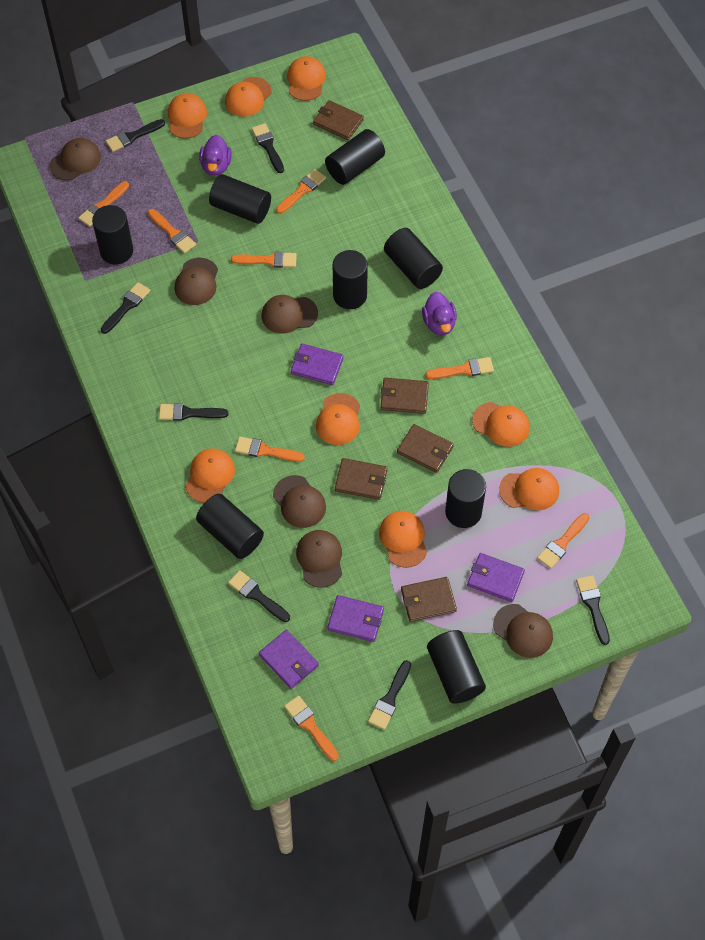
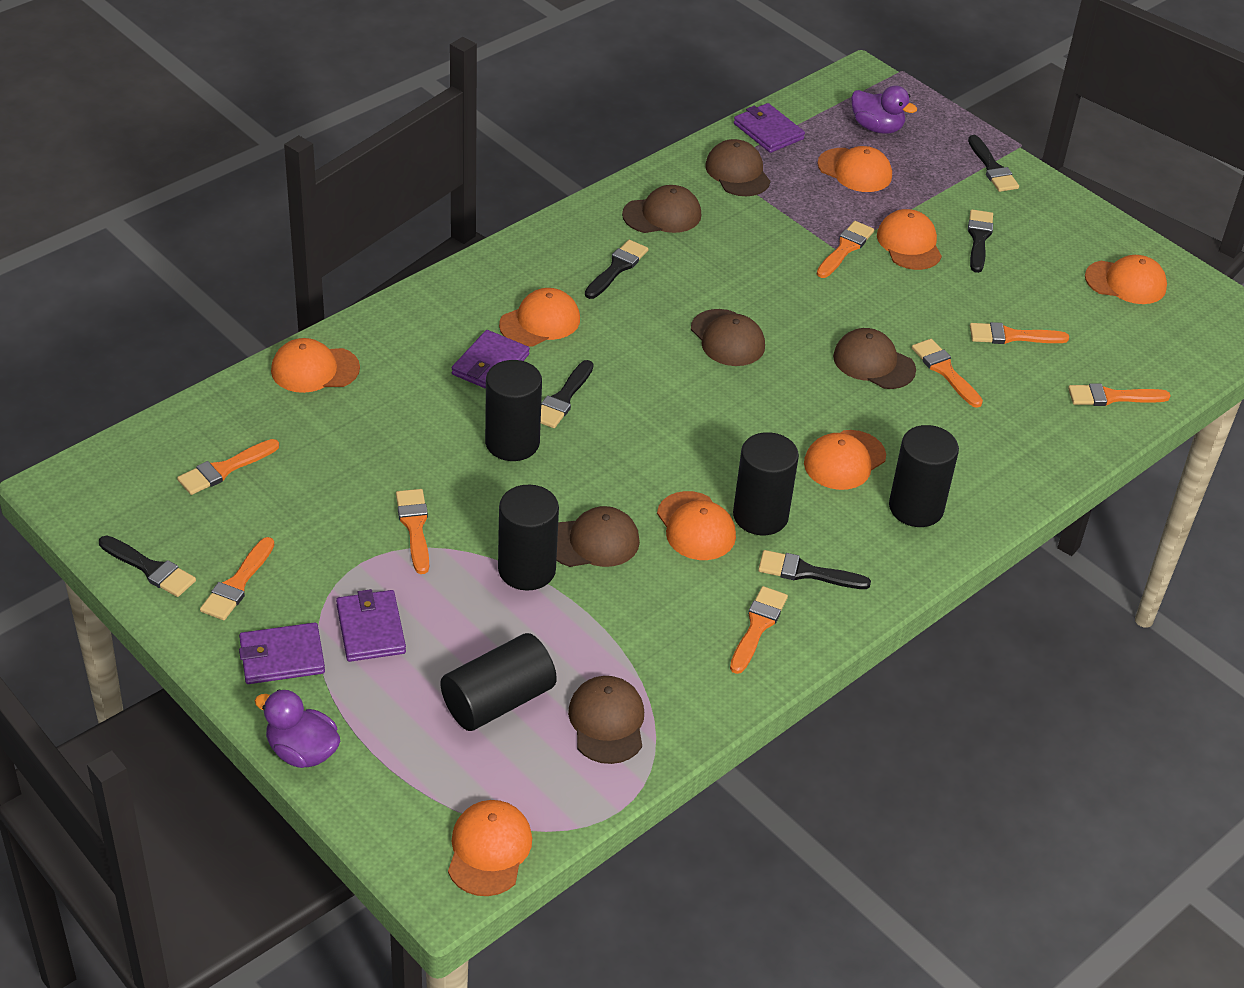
black brush: 7 -> 6
black cylinder: 8 -> 5
brown wallet: 5 -> 0

